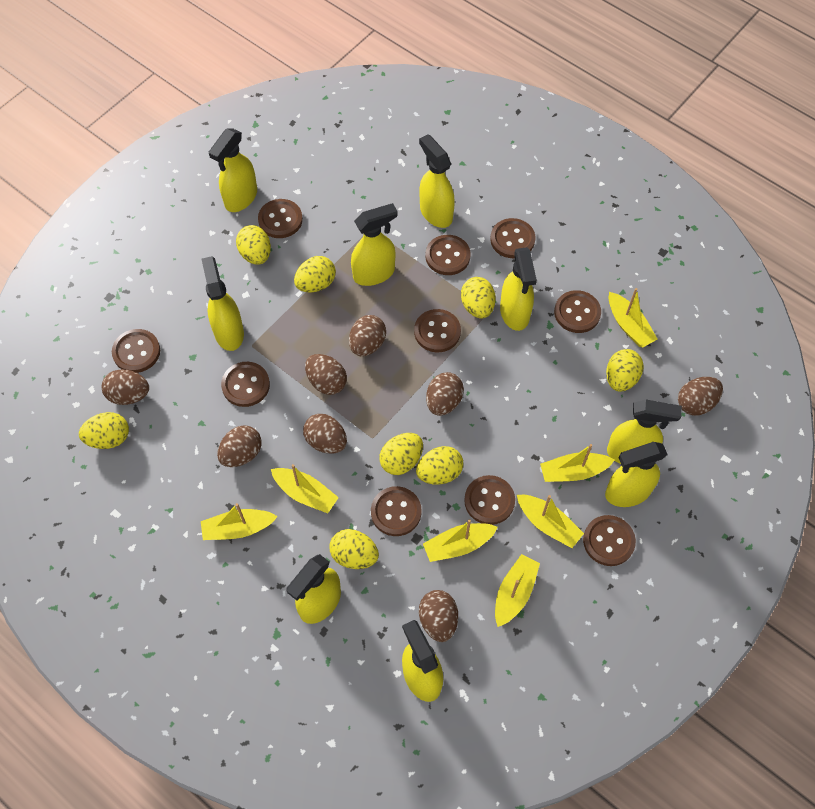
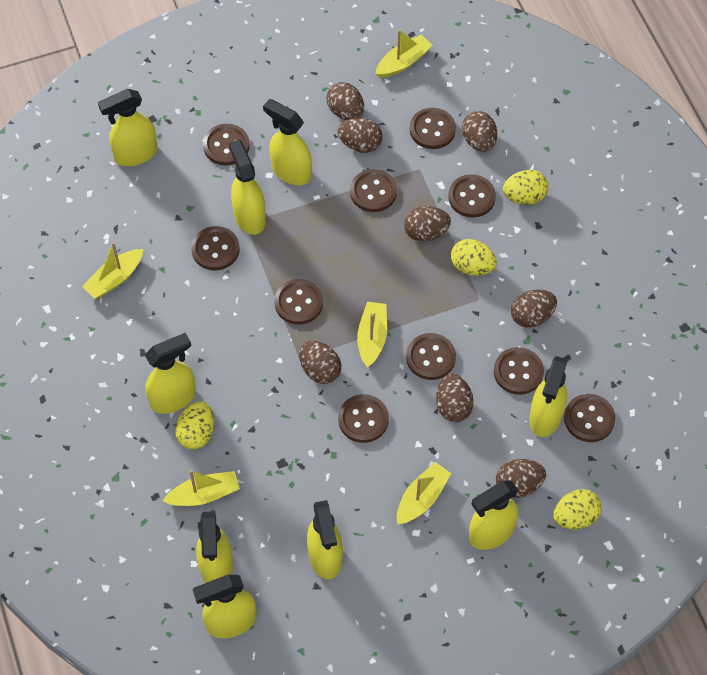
yellow boat: 7 -> 5
yellow egg: 8 -> 4

